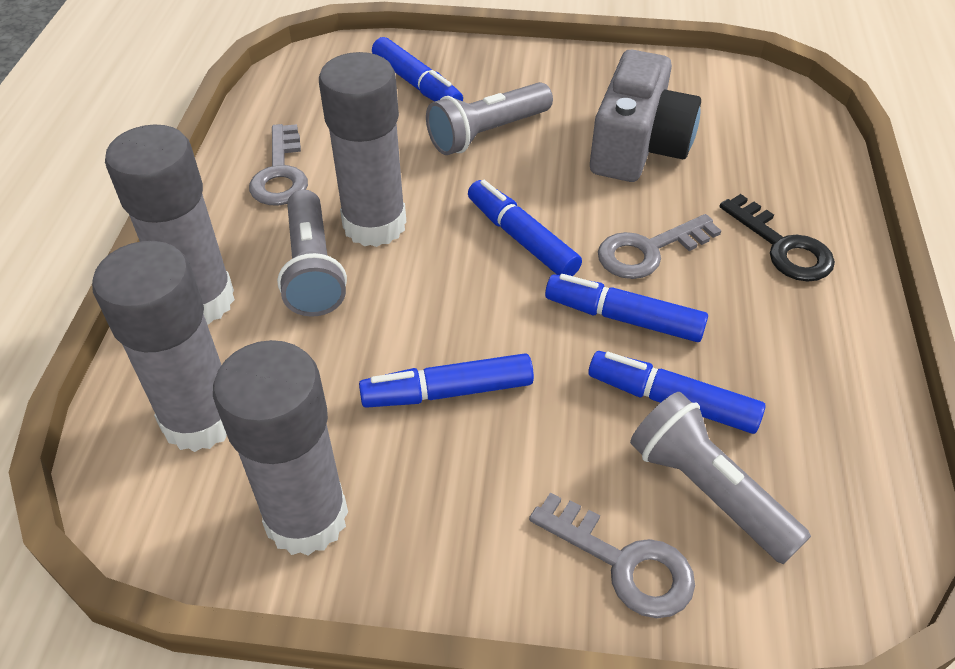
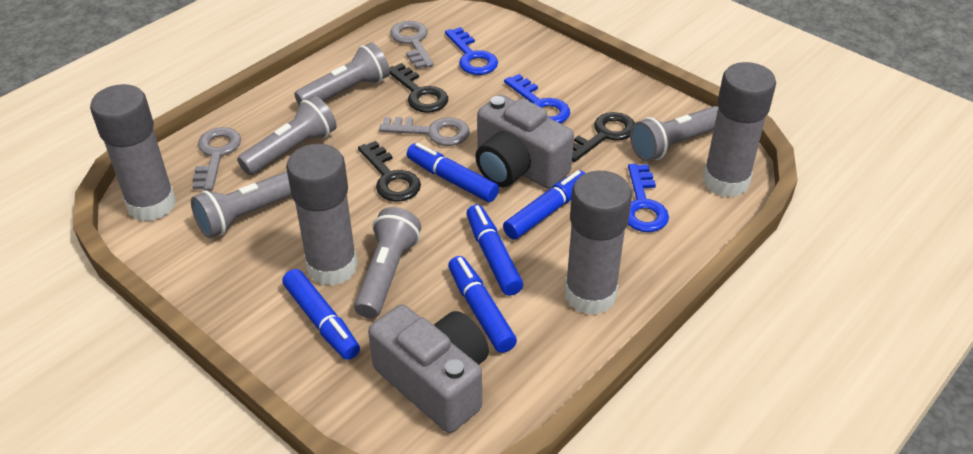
black key: 1 -> 3
blue key: 0 -> 3
grey camera: 1 -> 2
grey flashlight: 3 -> 5

